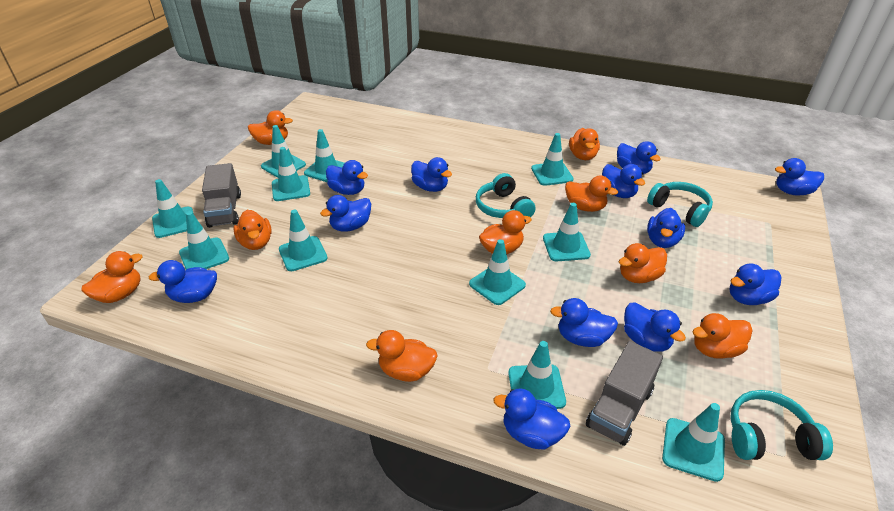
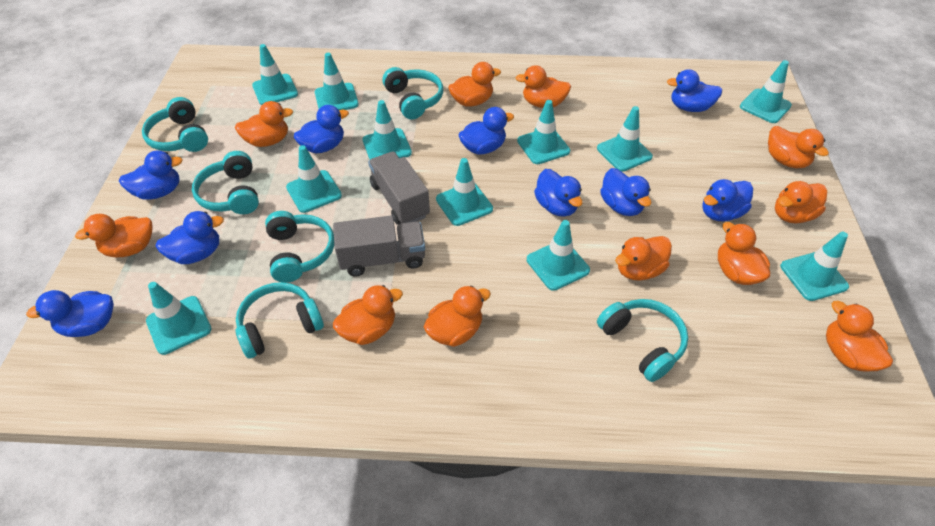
blue duck: 12 -> 9
orange duck: 9 -> 11
turquoise headphones: 3 -> 6

